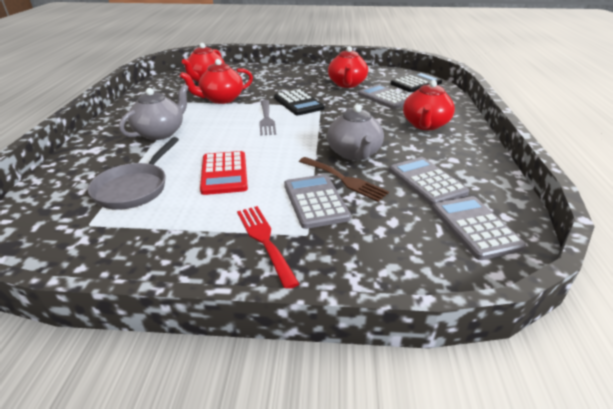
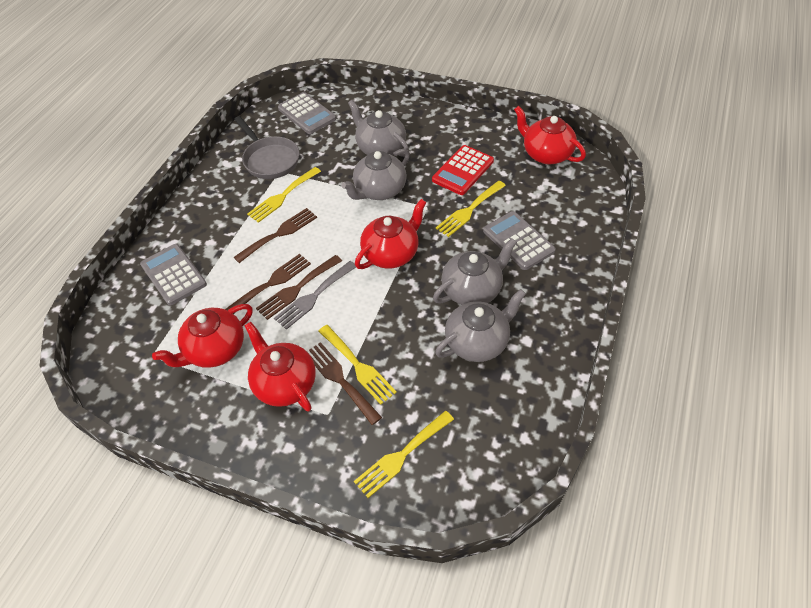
black calculator: 2 -> 0
brown fork: 1 -> 4
grey calculator: 4 -> 3
grey teapot: 2 -> 4
red fork: 1 -> 0
yellow fork: 0 -> 4

